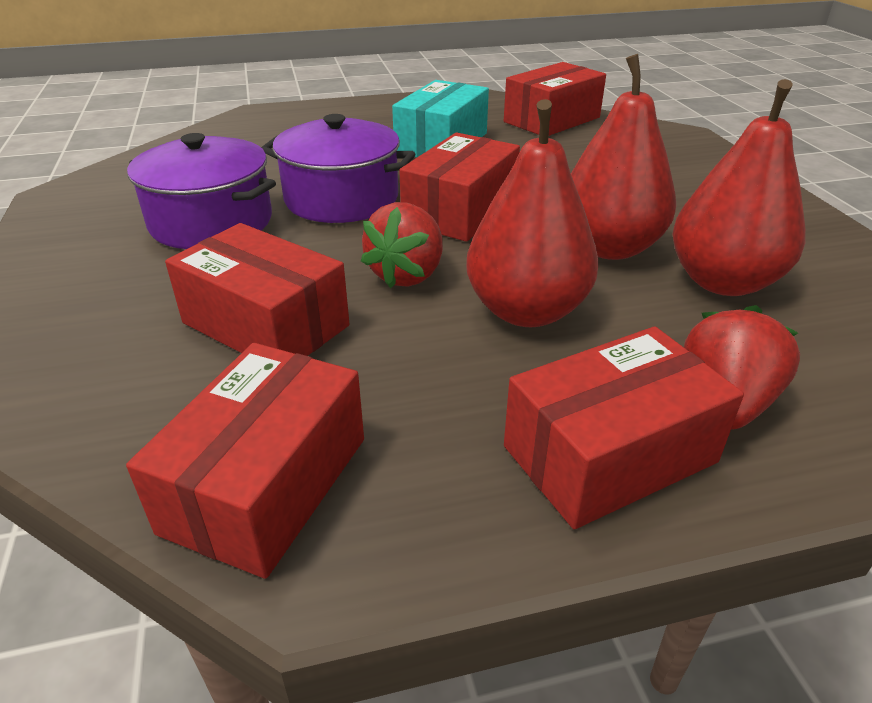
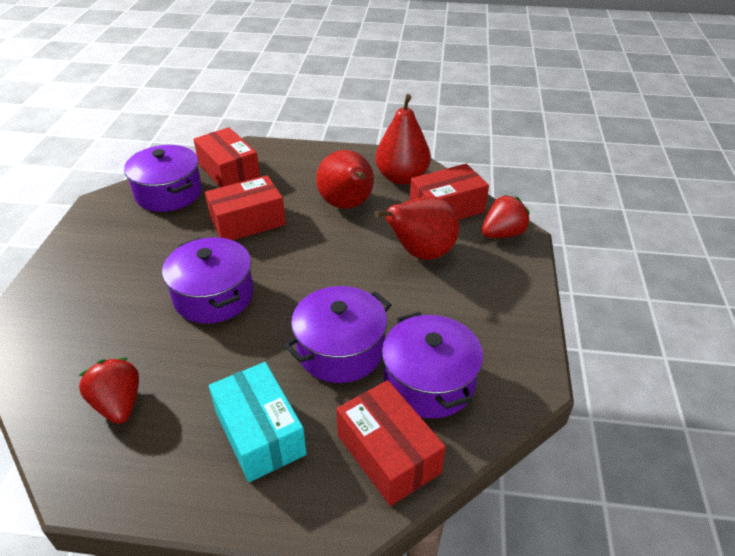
purple pot: 2 -> 4
red box: 5 -> 4

